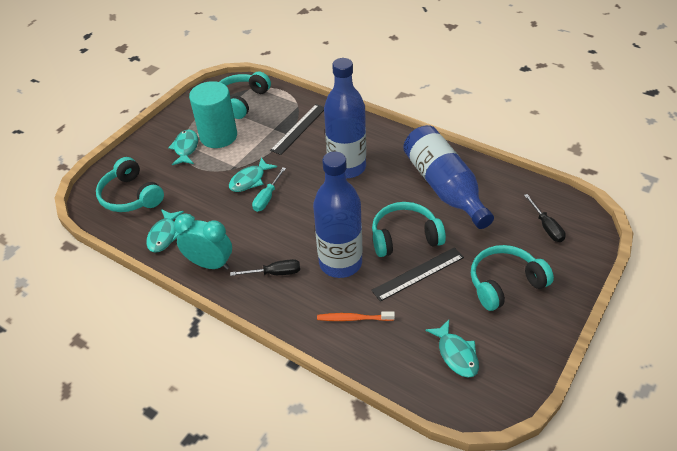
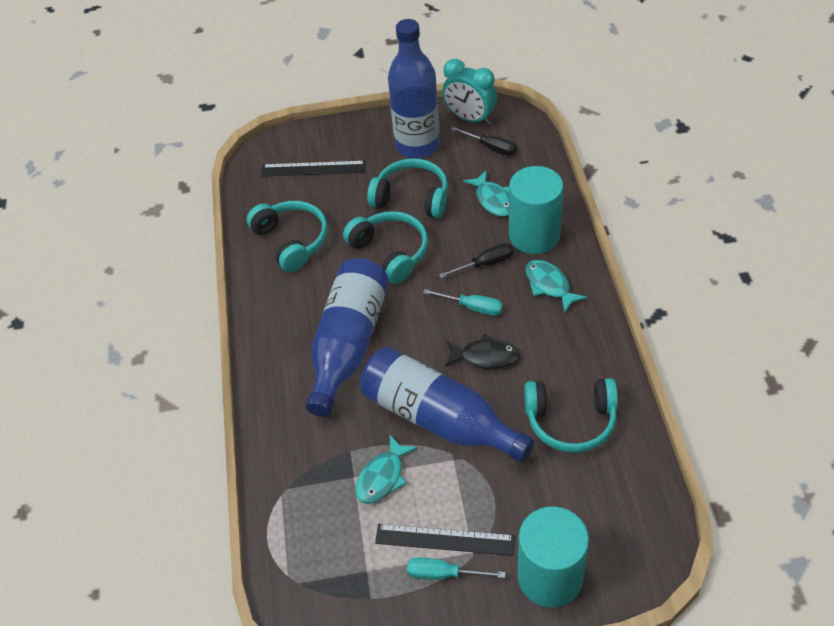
black fish: 0 -> 1
orange toothbrush: 1 -> 0
turquoise cylinder: 1 -> 2
turquoise fish: 4 -> 3
turquoise screwdriver: 1 -> 2

